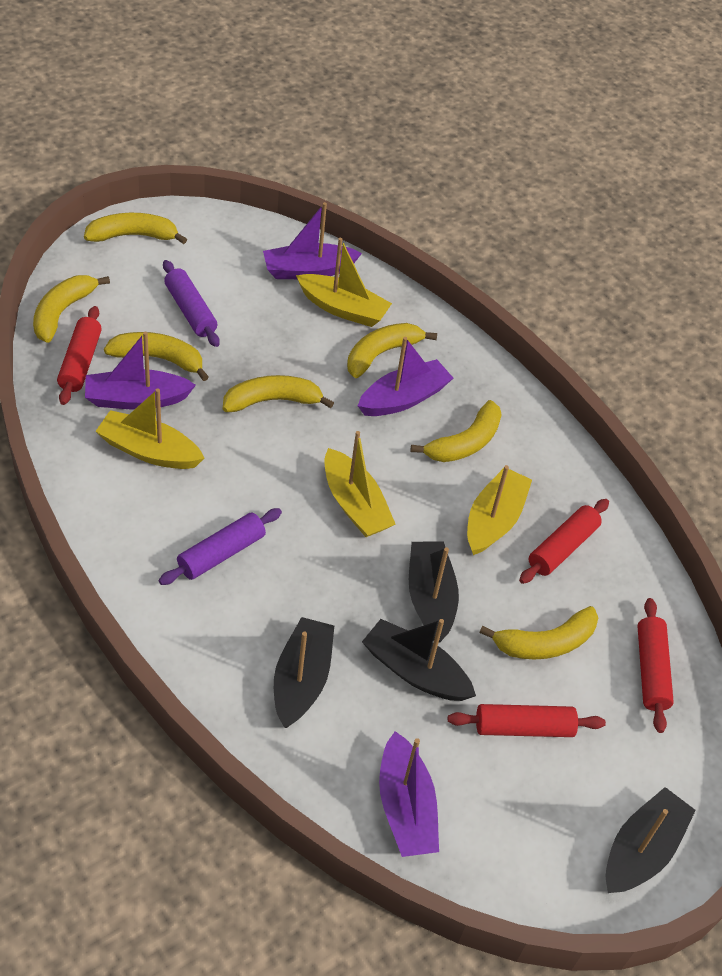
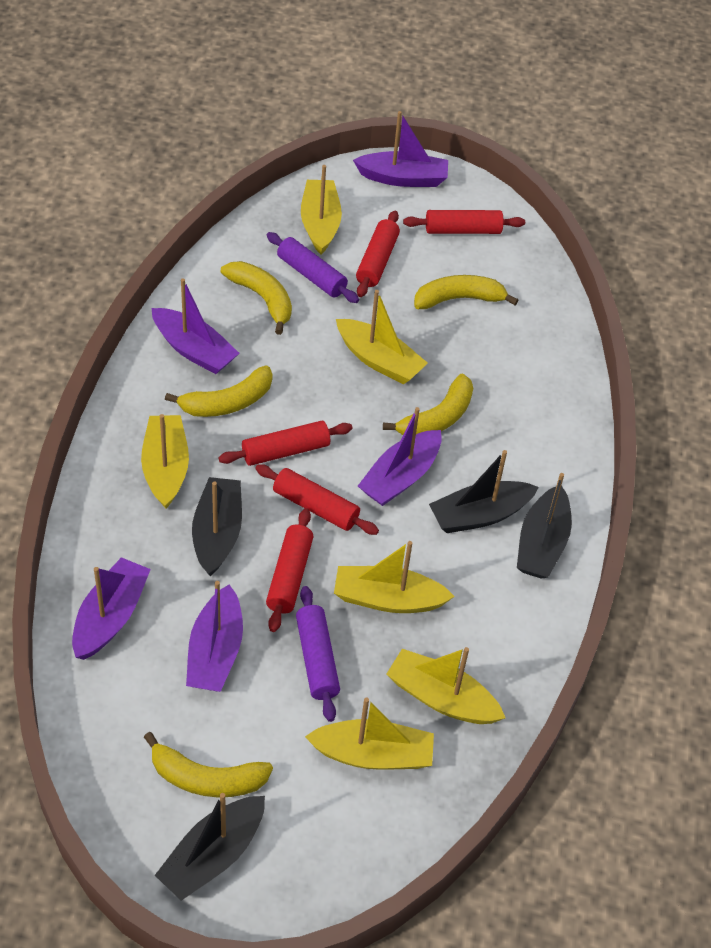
purple boat: 4 -> 5
red rolling pin: 4 -> 5
yellow banana: 7 -> 5
yellow boat: 4 -> 6

